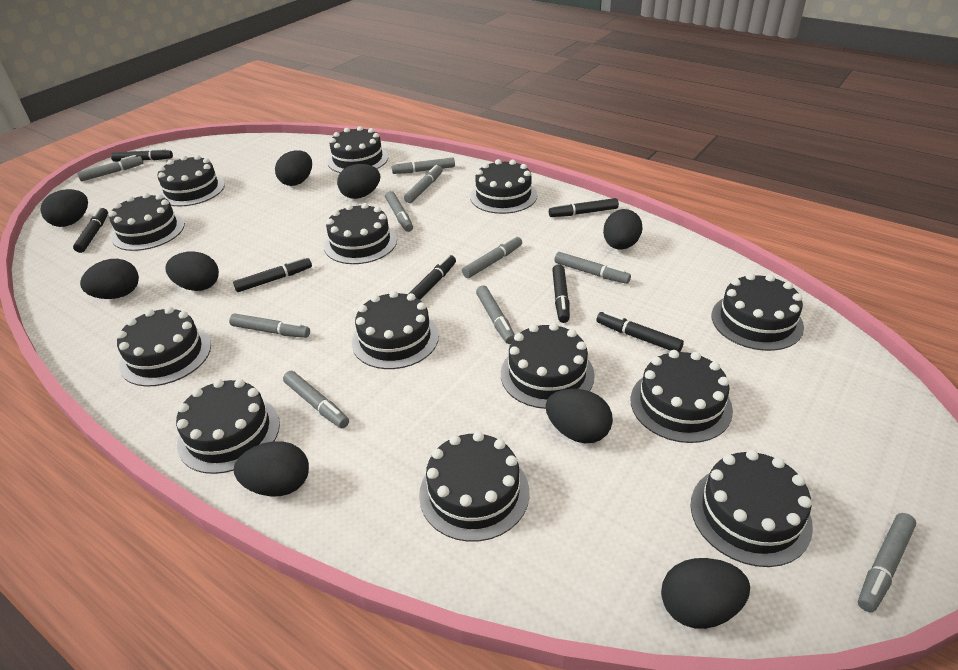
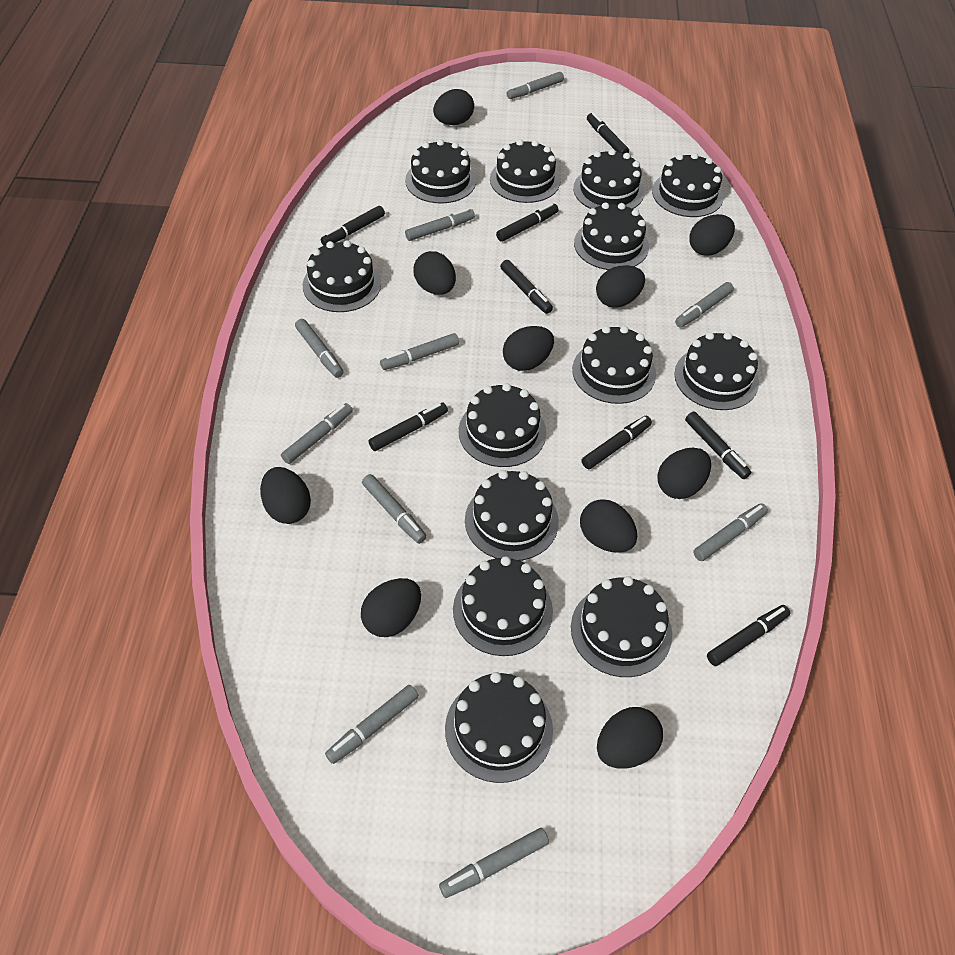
black egg: 9 -> 10
black marker: 7 -> 8

